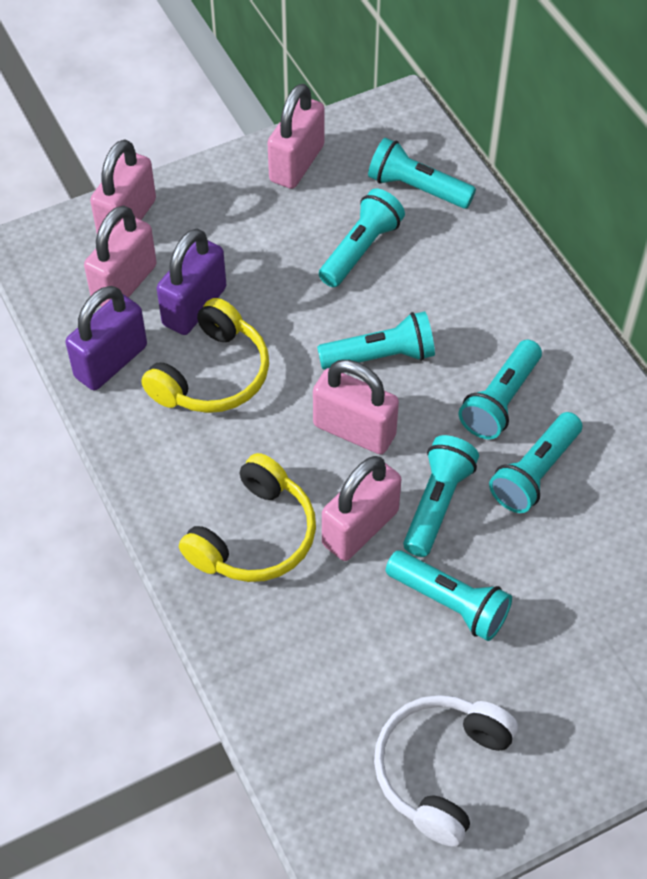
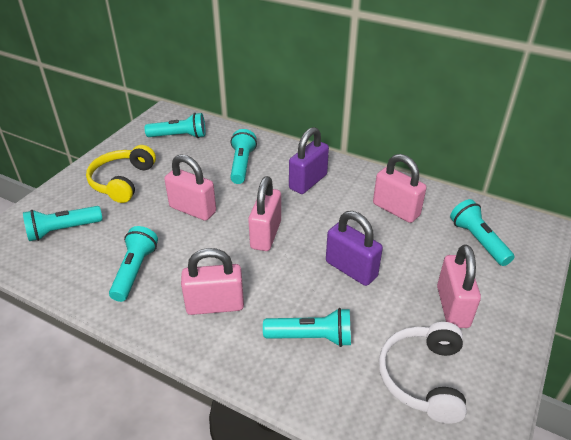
turquoise flashlight: 7 -> 6
yellow headphones: 2 -> 1

